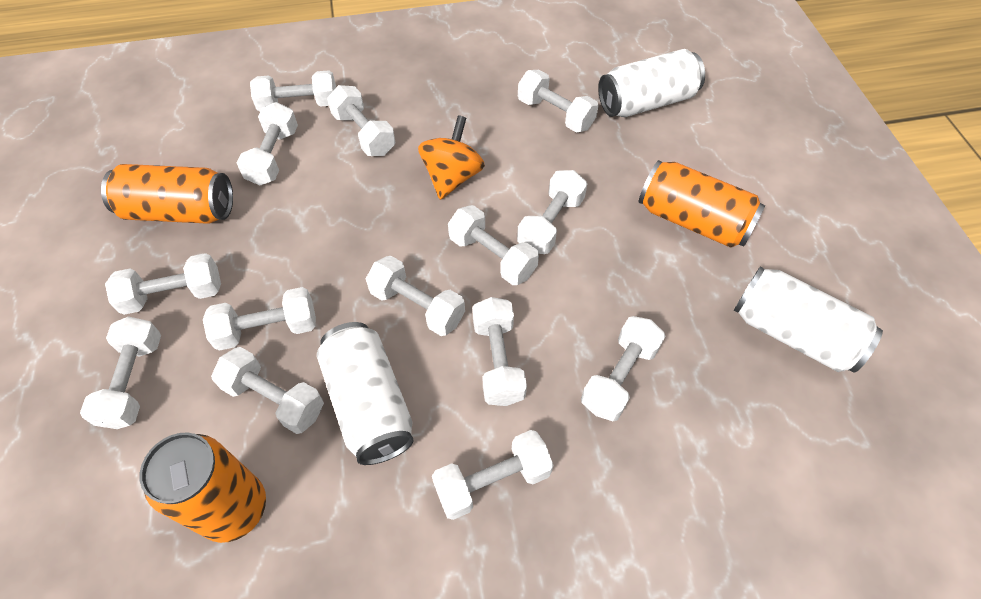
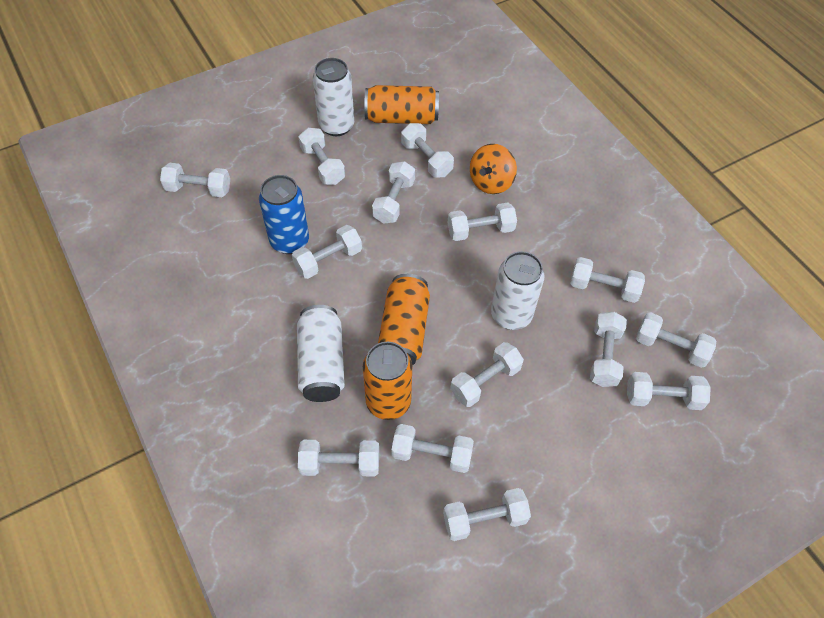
blue can: 0 -> 1

